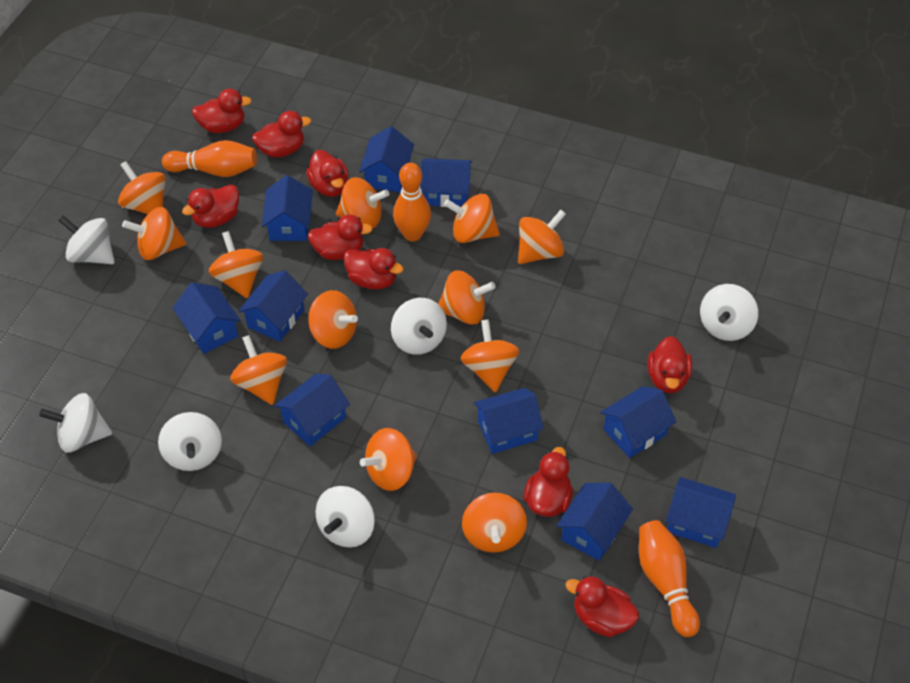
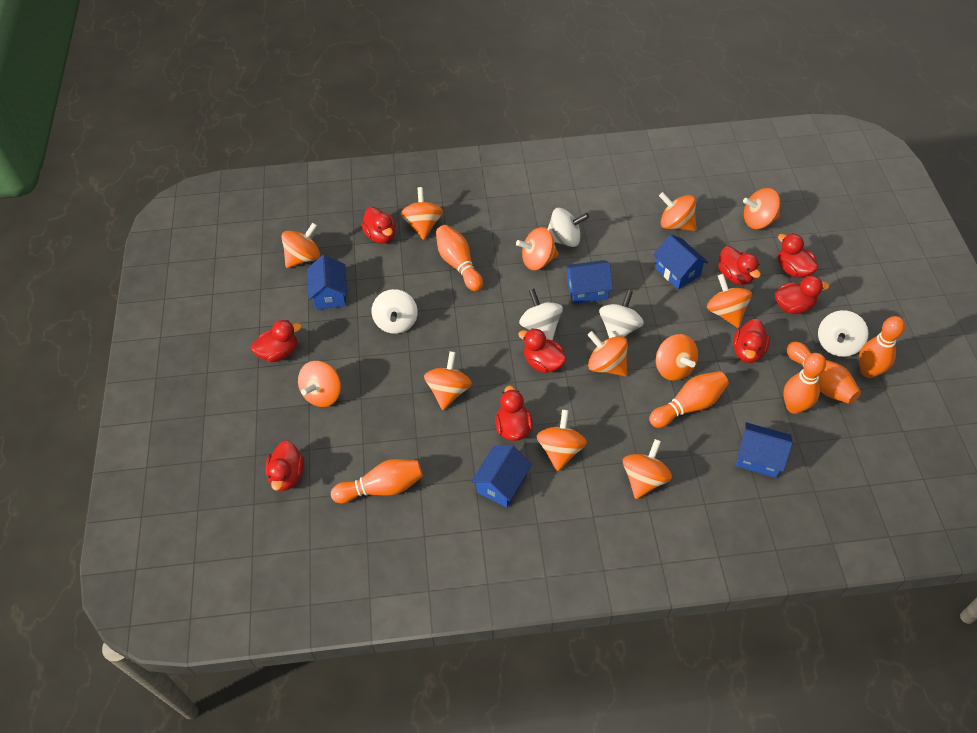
blue house: 10 -> 5
orange bowling pin: 3 -> 6
white spinning top: 6 -> 5

